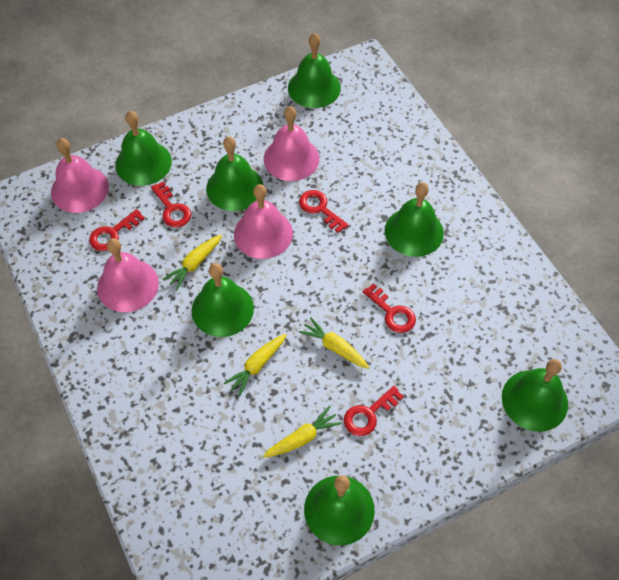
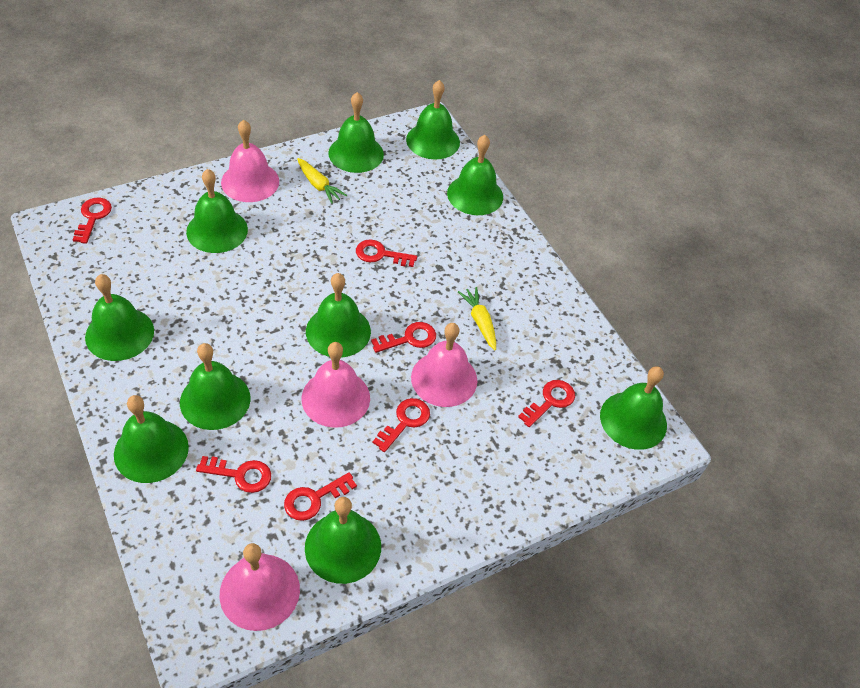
green bell: 7 -> 10
red key: 5 -> 7
yellow carrot: 4 -> 2

